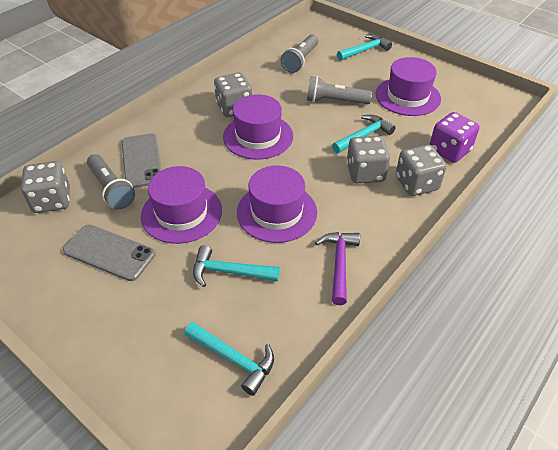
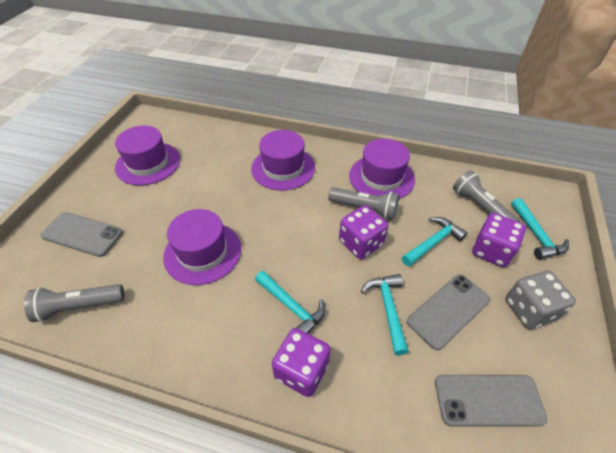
grey dice: 4 -> 1
grey phone: 2 -> 3
purple dice: 1 -> 3
purple hammer: 1 -> 0

